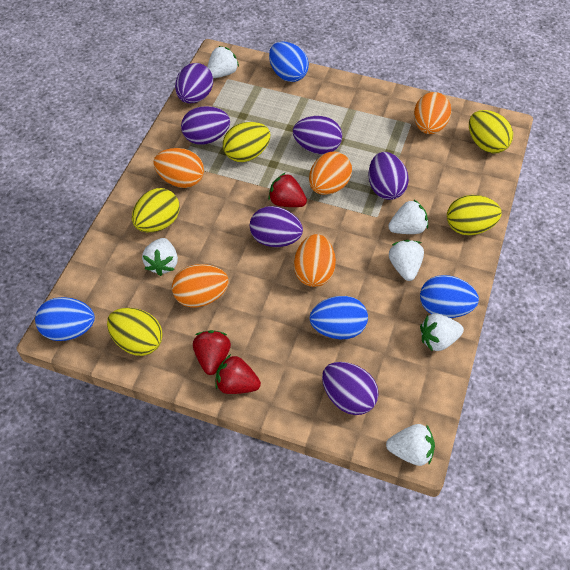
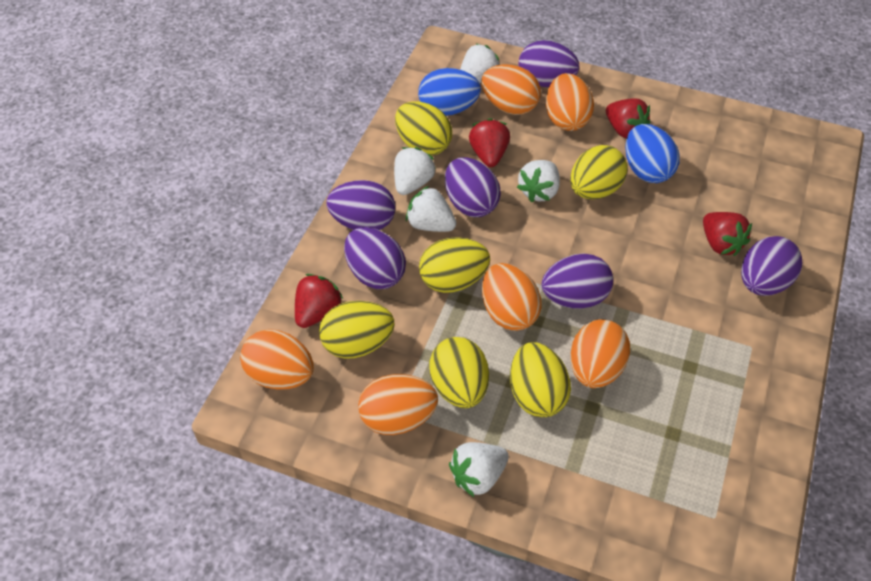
blue egg: 4 -> 2
orange egg: 5 -> 6
red strawberry: 3 -> 4
white strawberry: 6 -> 5
yellow egg: 5 -> 6

